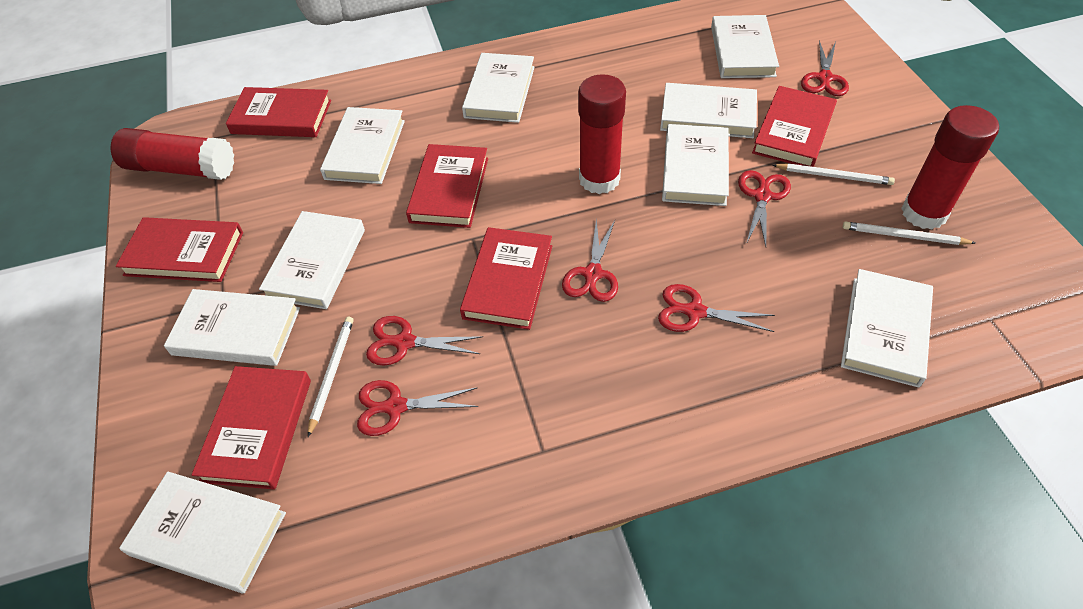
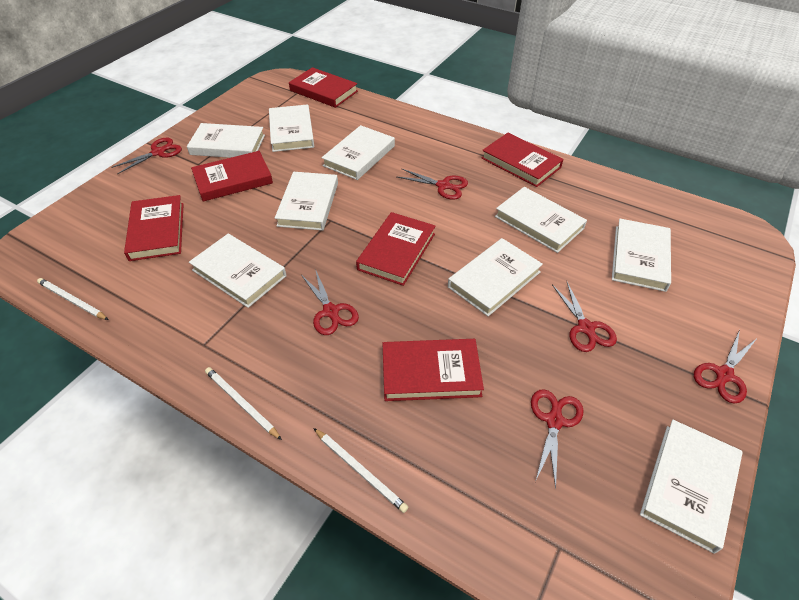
red glue stick: 3 -> 0

